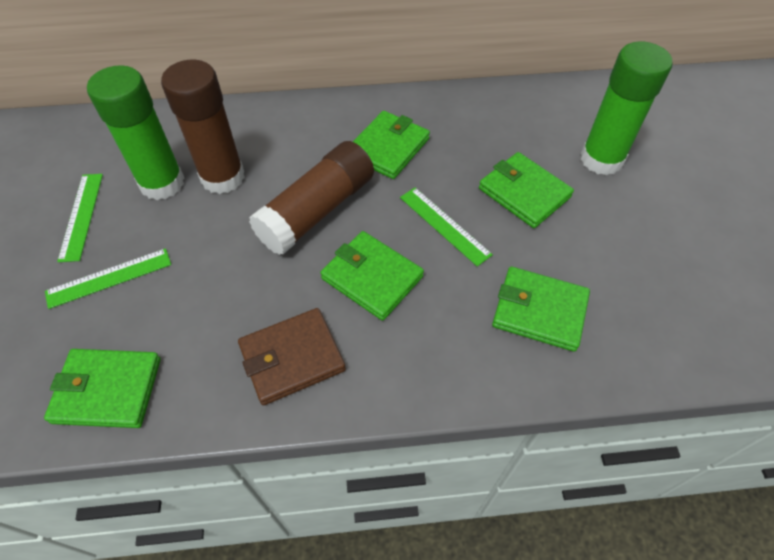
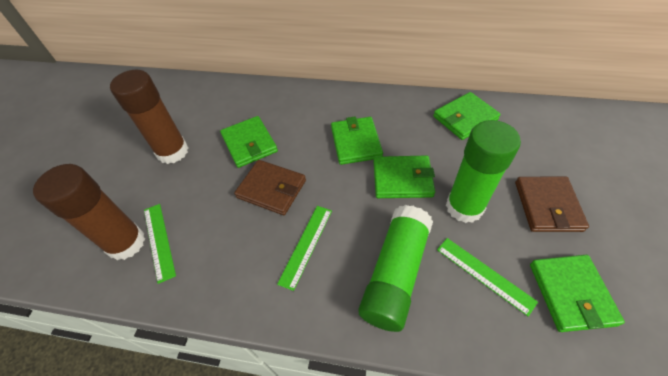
brown wallet: 1 -> 2

